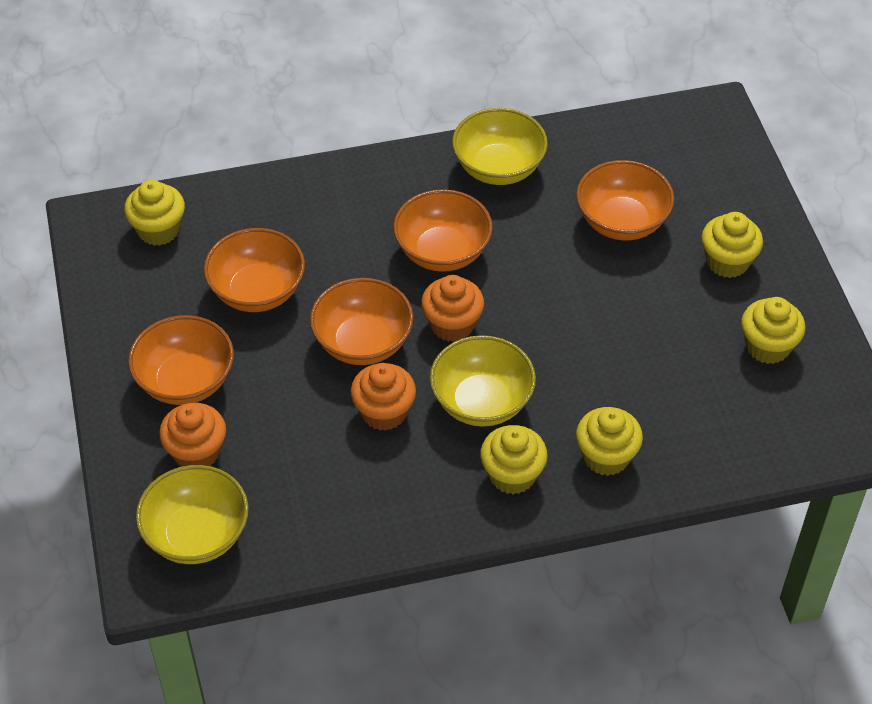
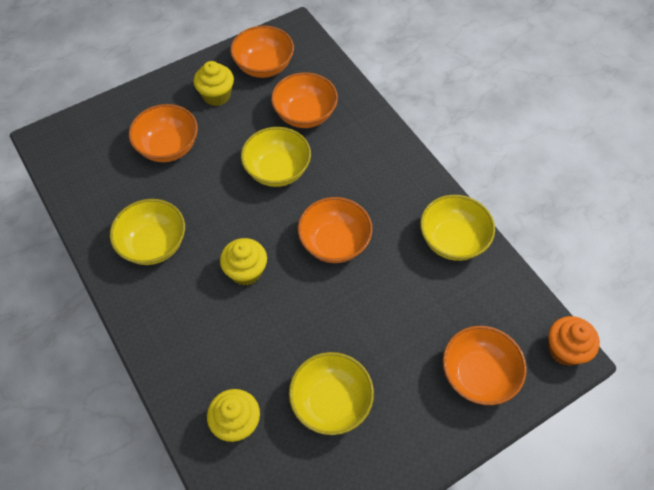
orange cupcake: 3 -> 1
yellow bowl: 3 -> 4
yellow cupcake: 5 -> 3

